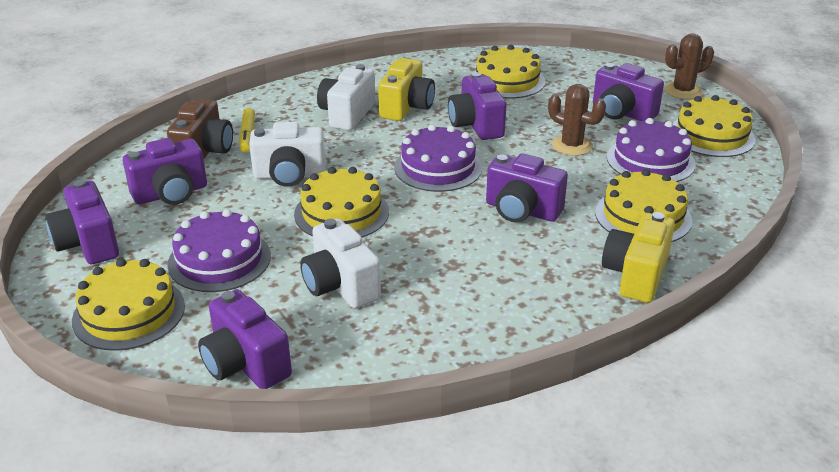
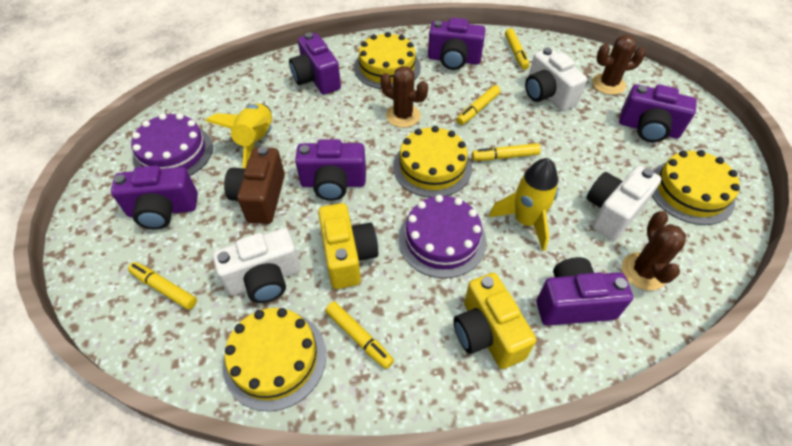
brown cactus: 2 -> 3
purple cake: 3 -> 2
yellow cake: 5 -> 4
yellow marker: 1 -> 5
yellow rocket: 0 -> 2

